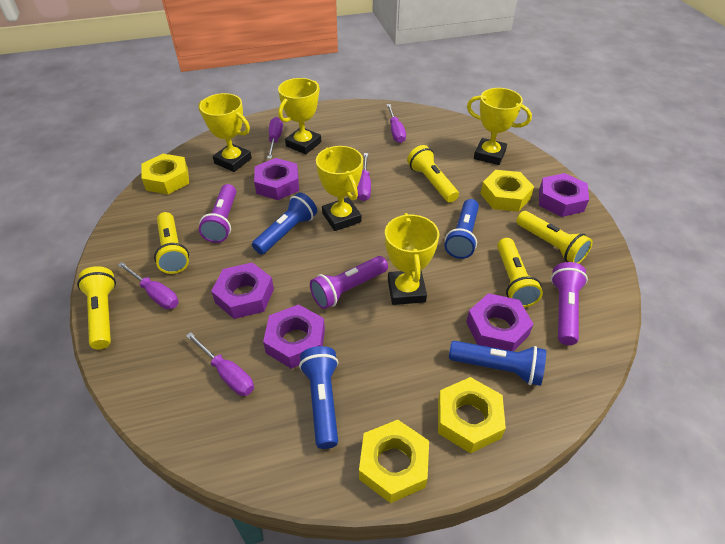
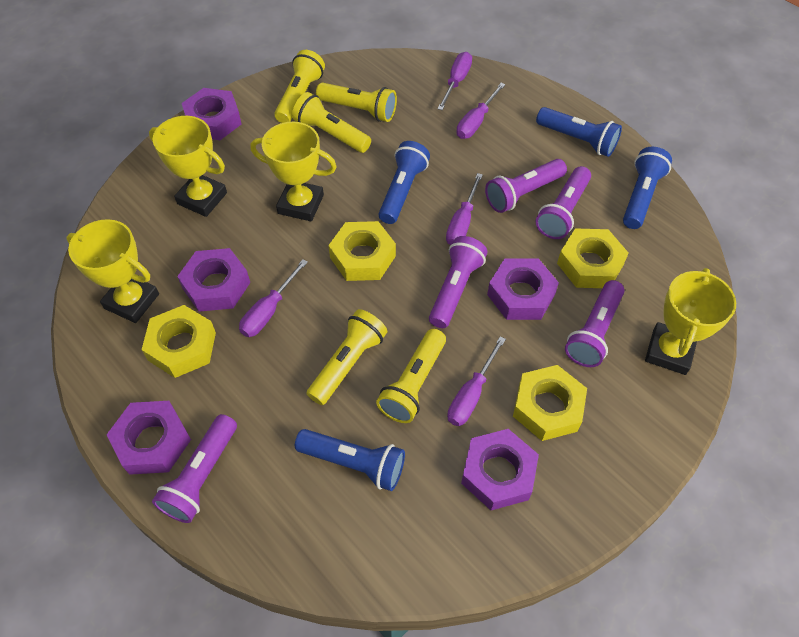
purple flashlight: 3 -> 5
yellow trophy: 5 -> 4

